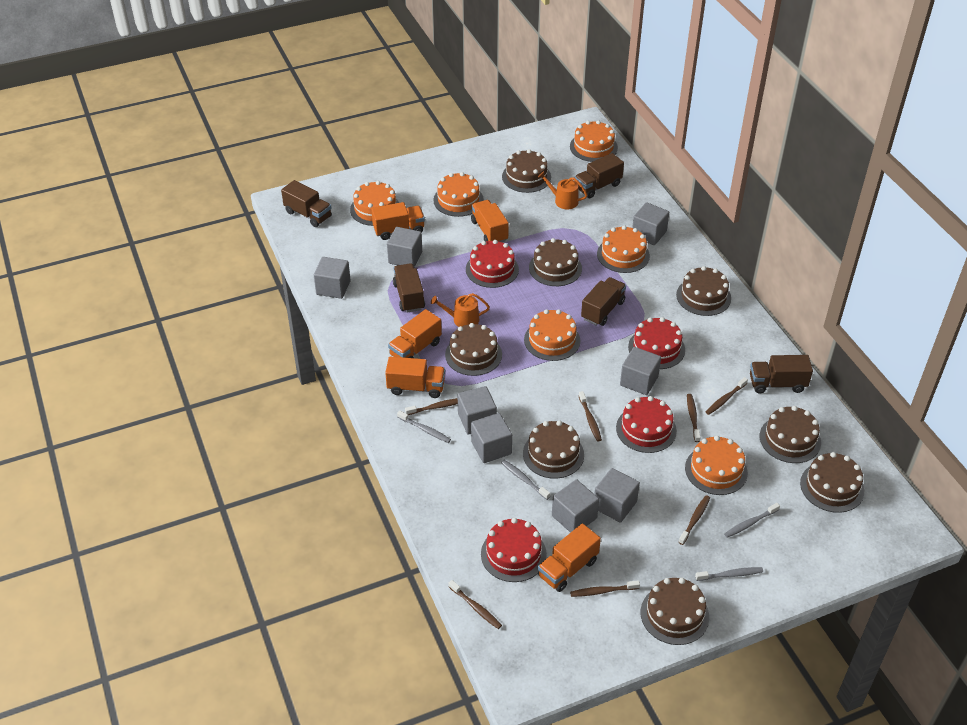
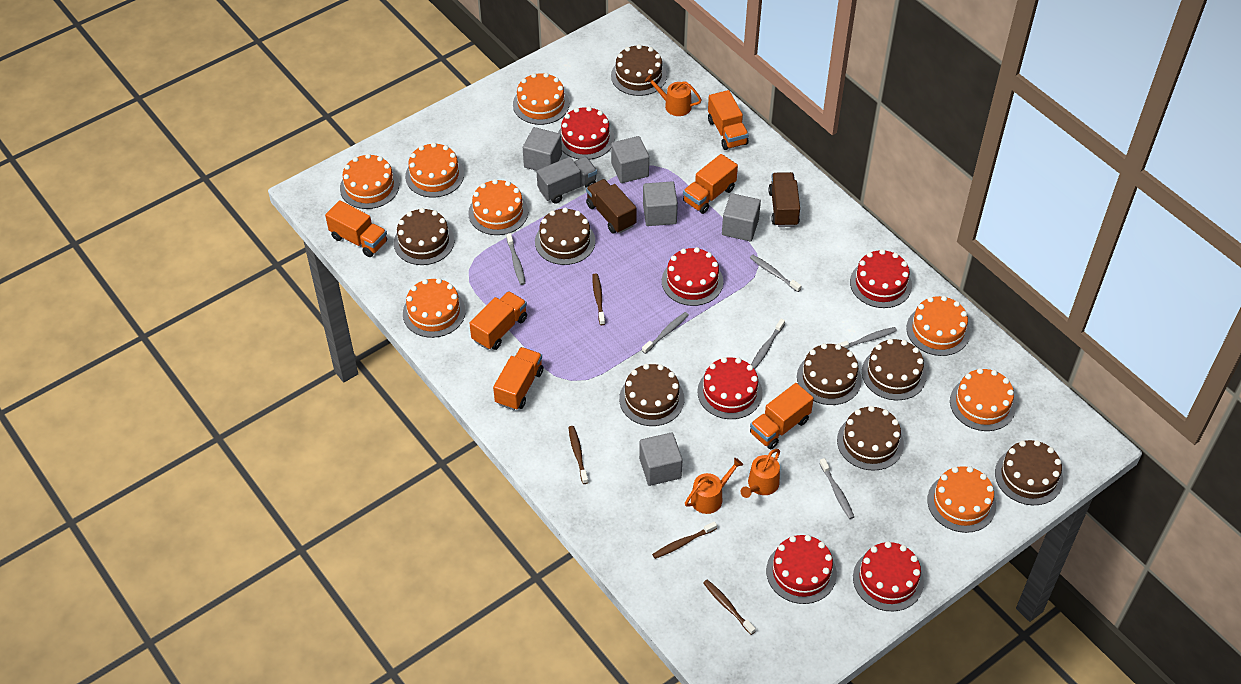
brown toothbrush: 7 -> 4
brown truck: 5 -> 2
grey cube: 8 -> 5
grey toothbrush: 4 -> 6
grey truck: 0 -> 1
orange cake: 6 -> 8
orange truck: 5 -> 6
orange watering can: 2 -> 3
red cake: 4 -> 6

